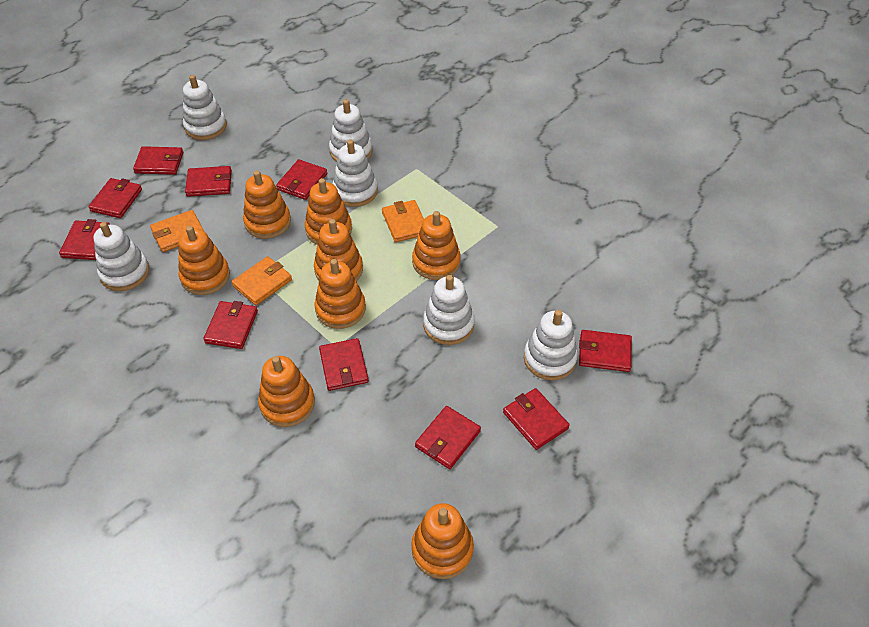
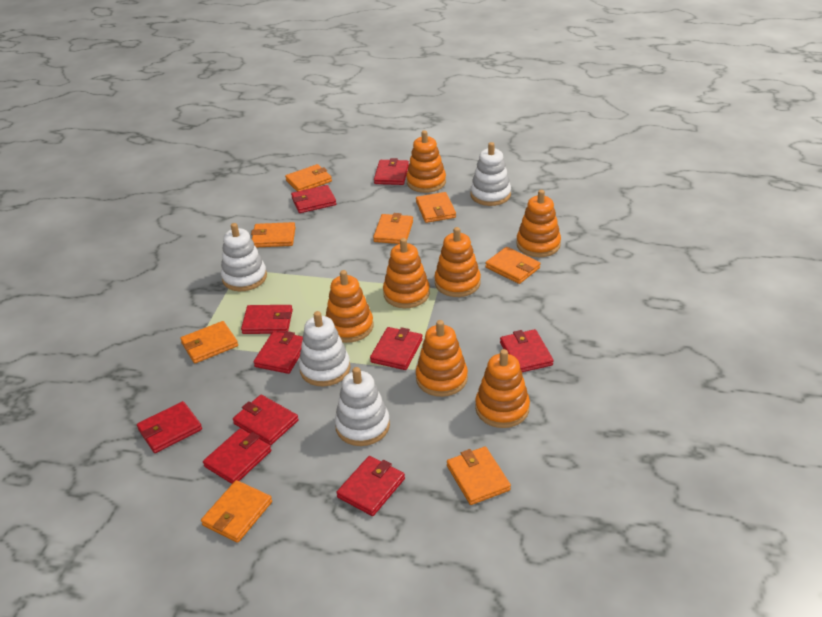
orange stacking toy: 8 -> 7
orange wallet: 3 -> 8
white stacking toy: 6 -> 4

